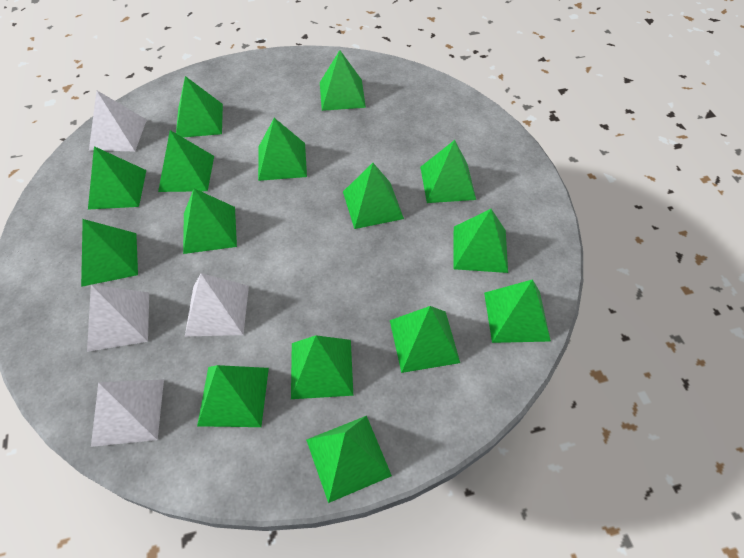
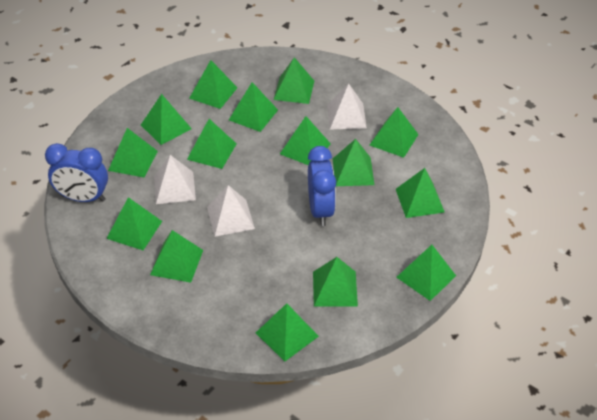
blue clock: 0 -> 2
white pyramid: 4 -> 3

